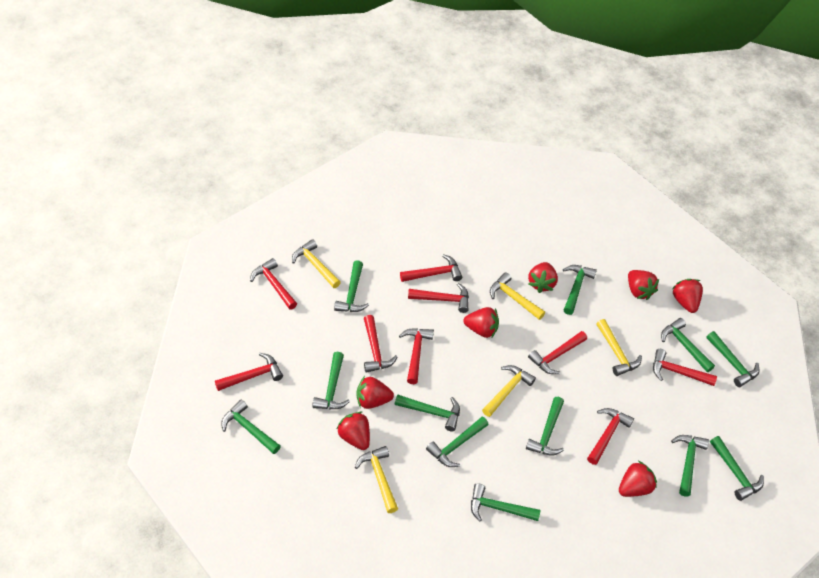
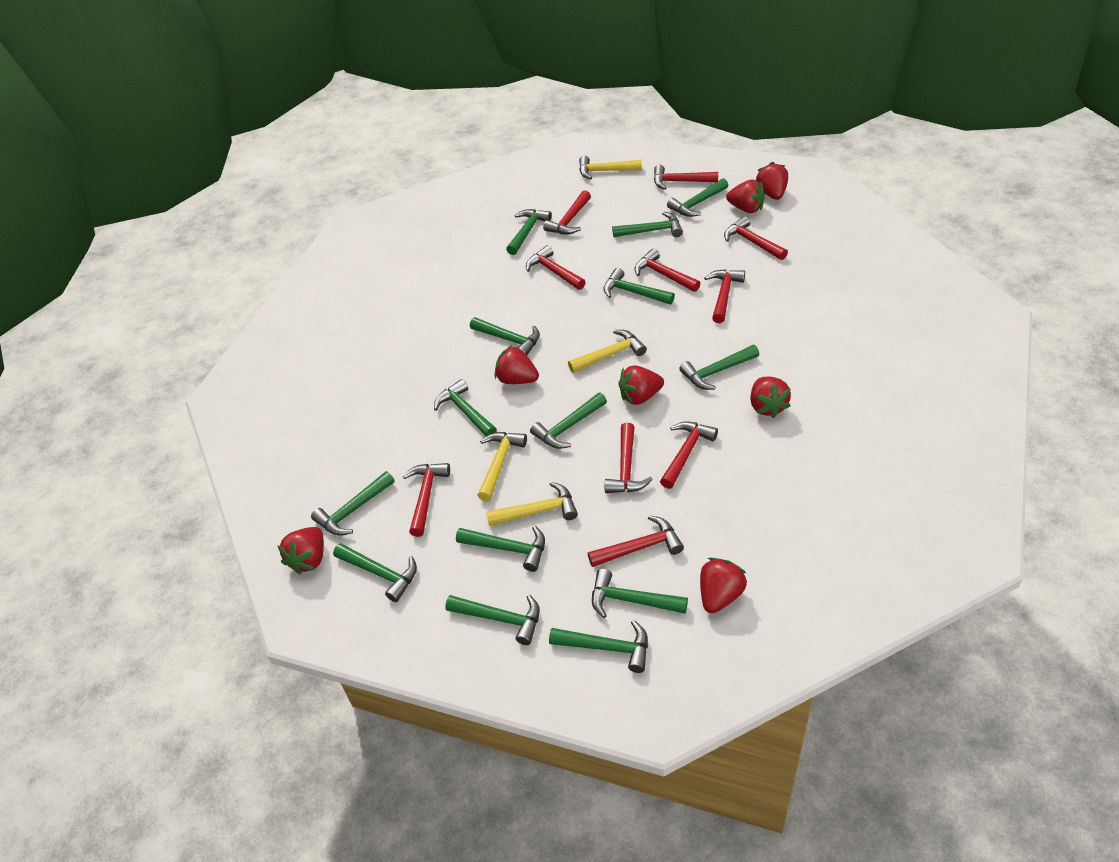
green hammer: 12 -> 14
red hammer: 9 -> 10
yellow hammer: 5 -> 4

